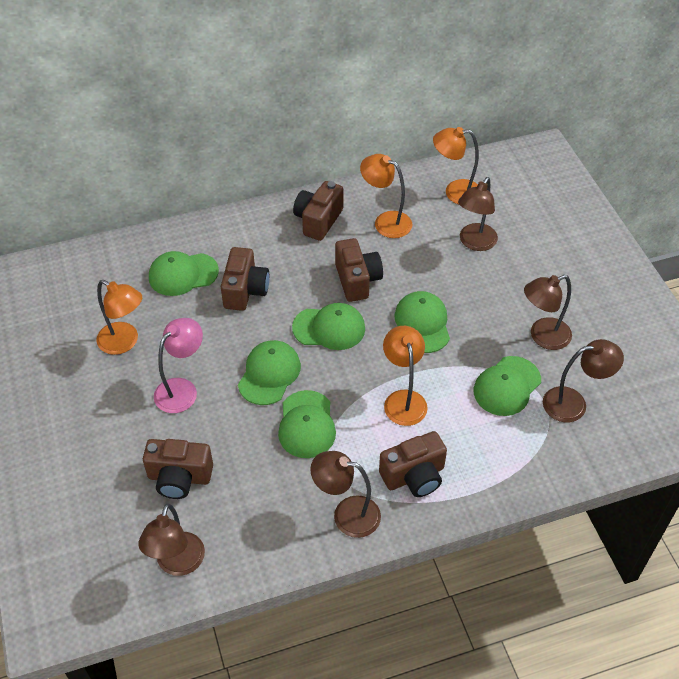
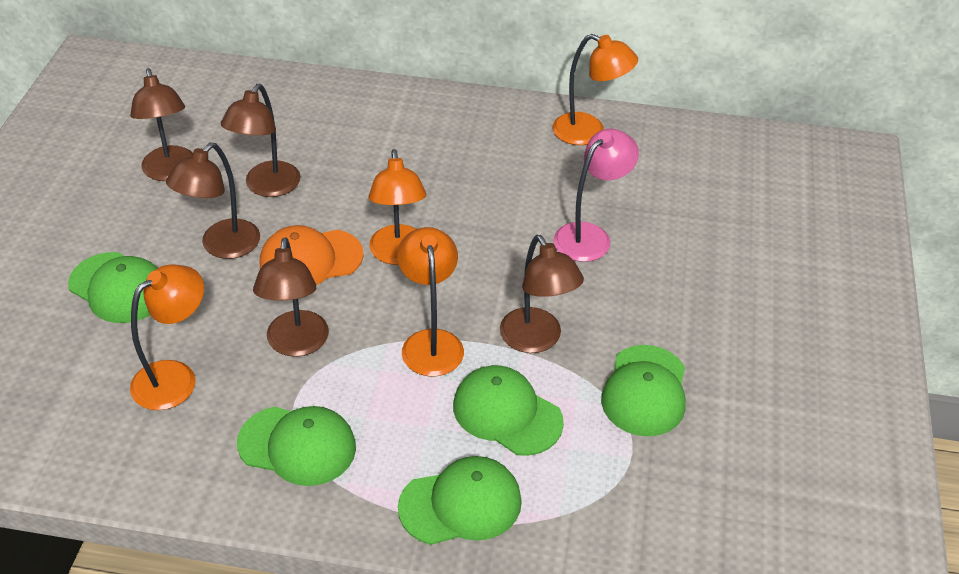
brown camera: 5 -> 0
green cap: 6 -> 5
orange cap: 0 -> 1

